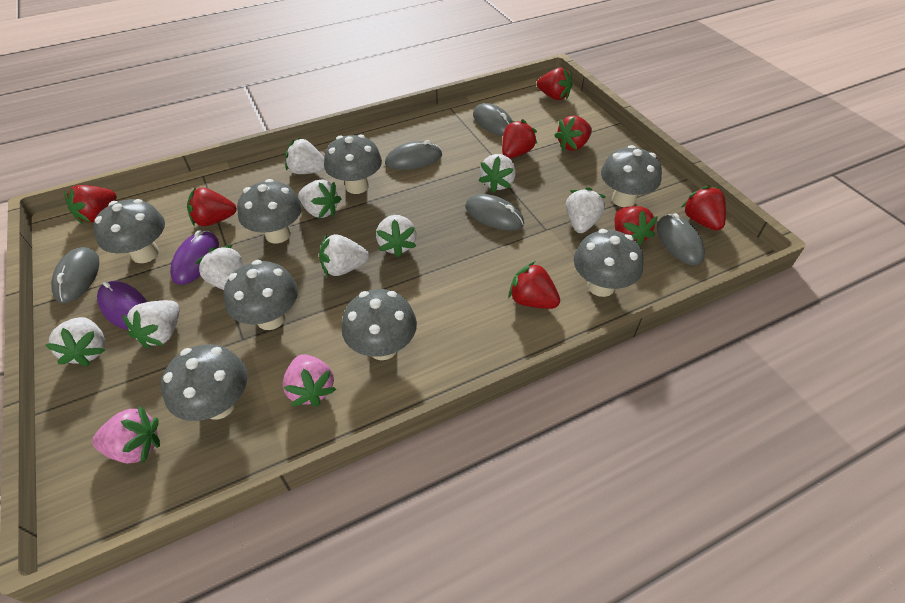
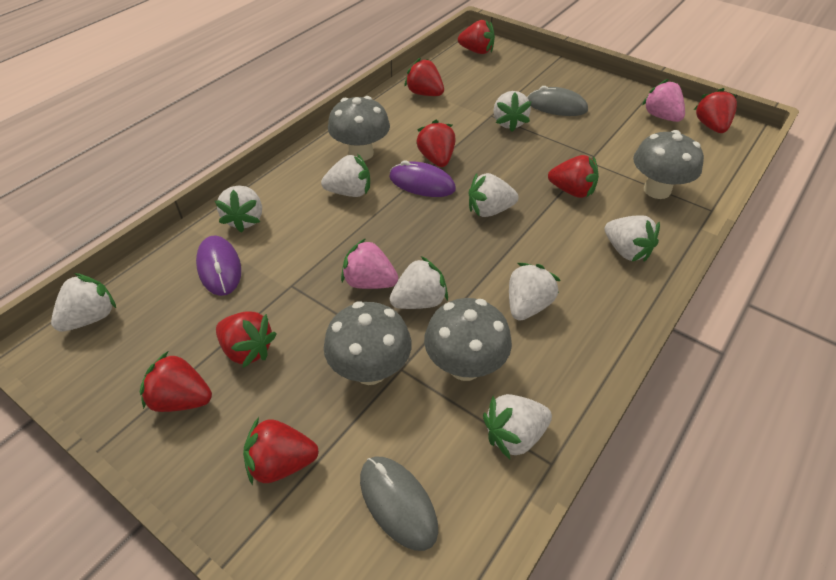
grey mouse: 5 -> 2
grey mushroom: 8 -> 4

